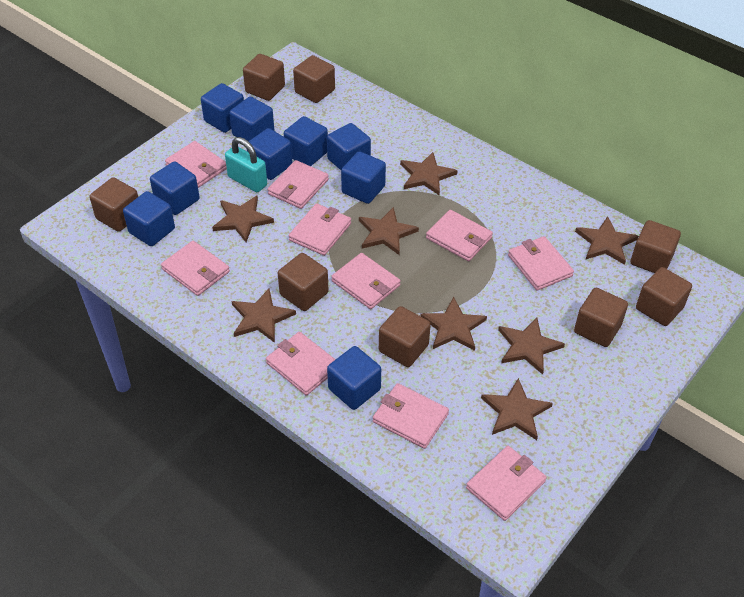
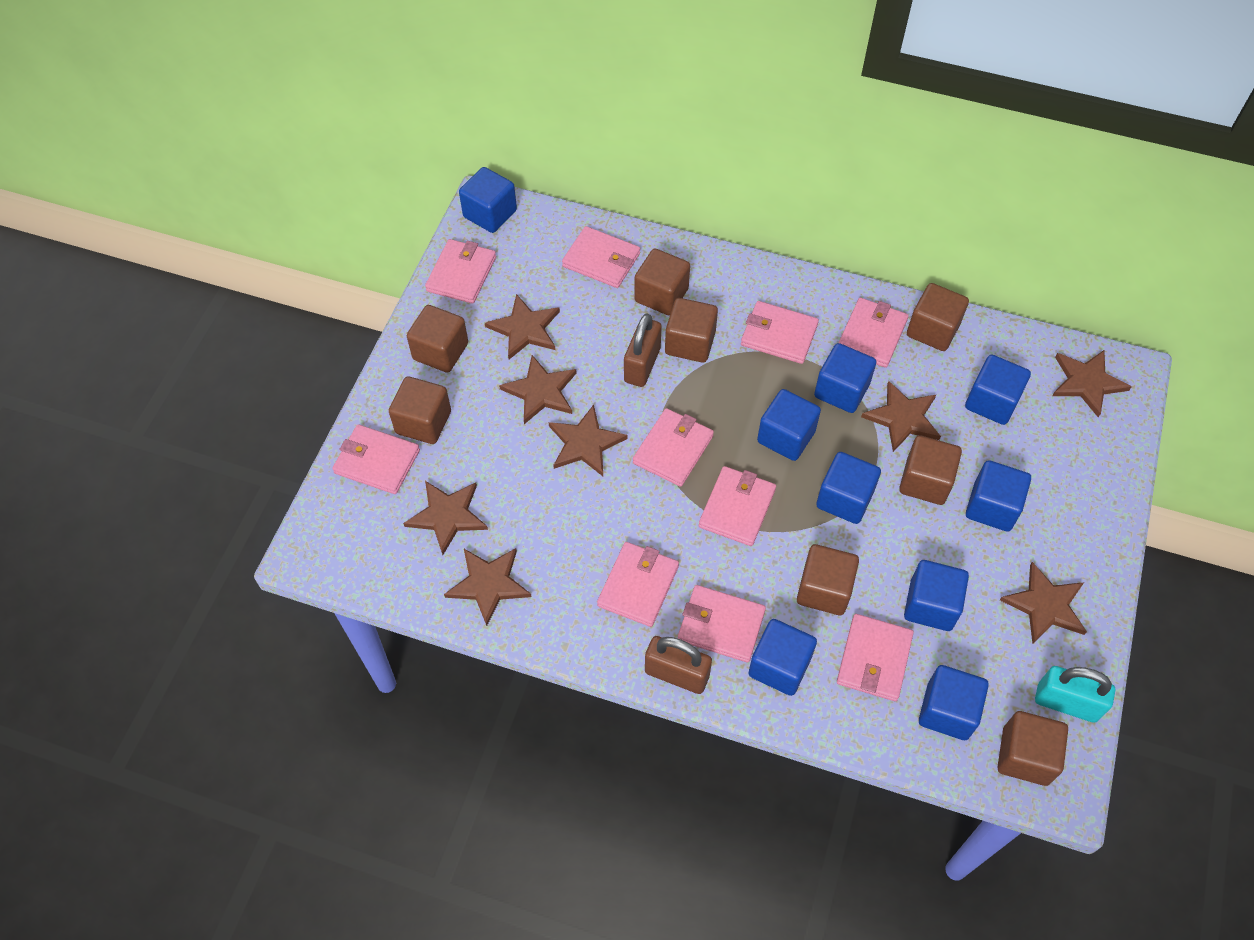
brown padlock: 0 -> 2

